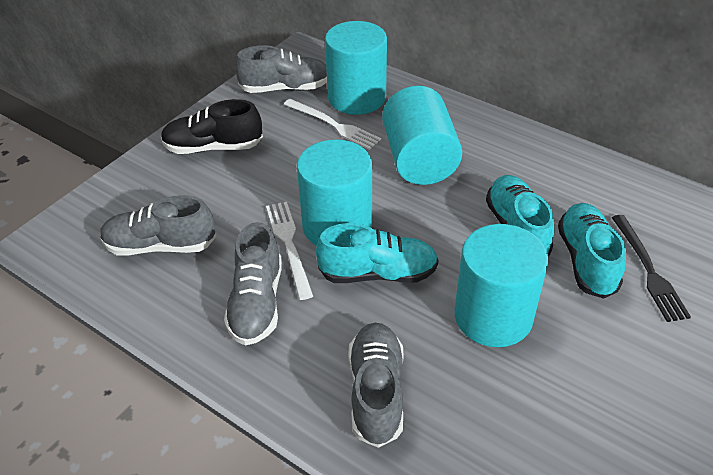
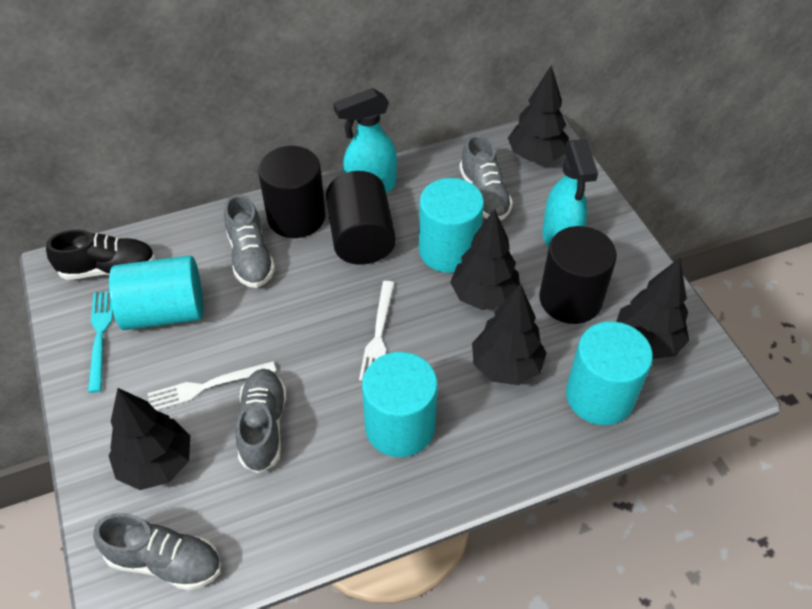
black cylinder: 0 -> 3
black fork: 1 -> 0
black tree: 0 -> 5
turquoise fork: 0 -> 1
turquoise shoe: 3 -> 0
turquoise spray bottle: 0 -> 2

